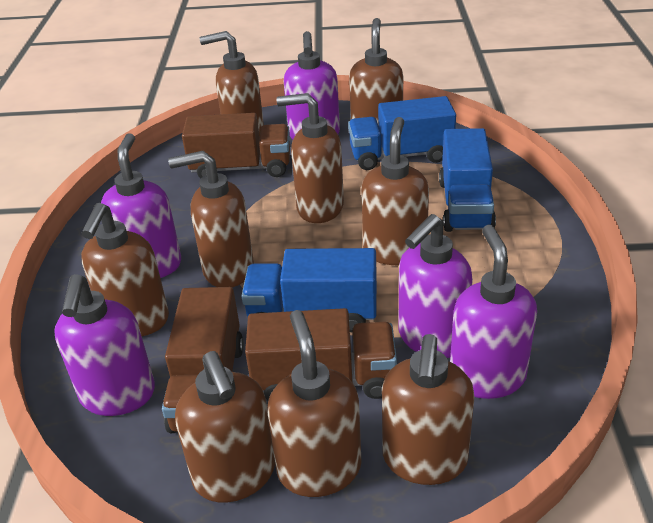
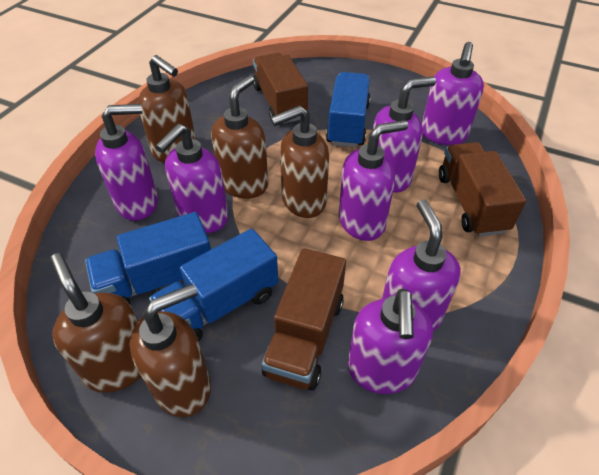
brown soap dispenser: 9 -> 5
purple soap dispenser: 5 -> 7

